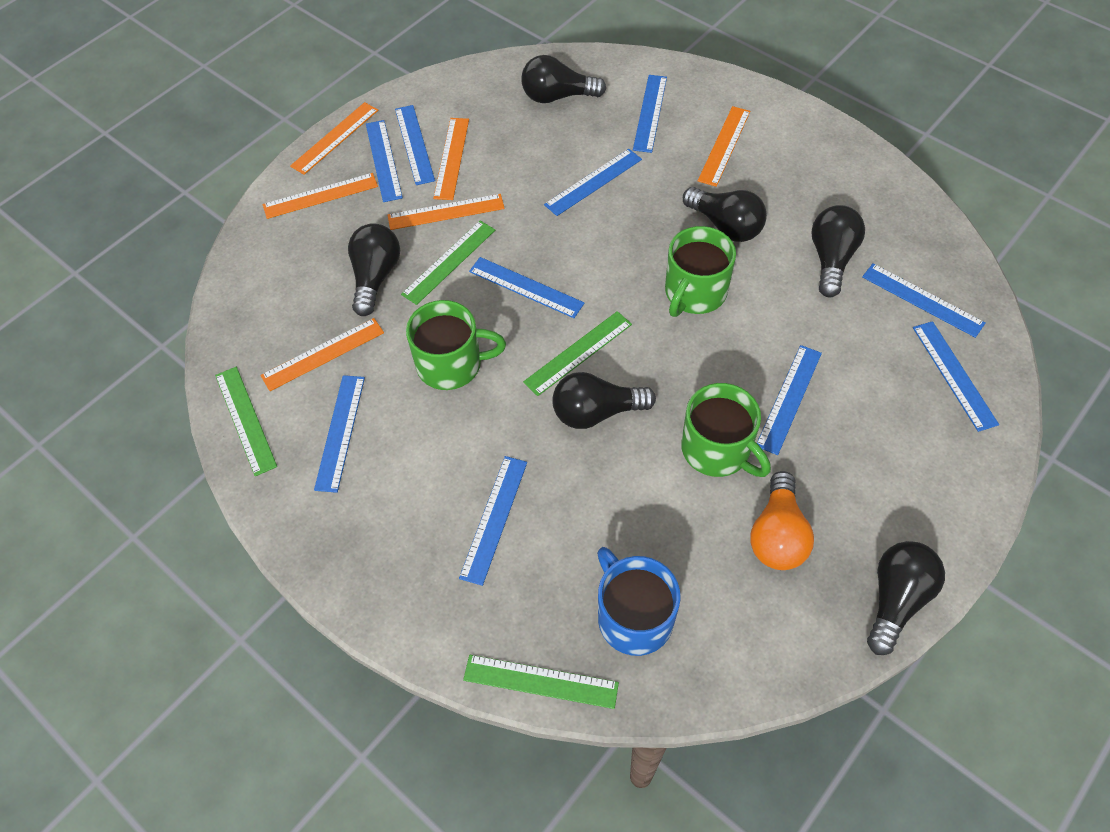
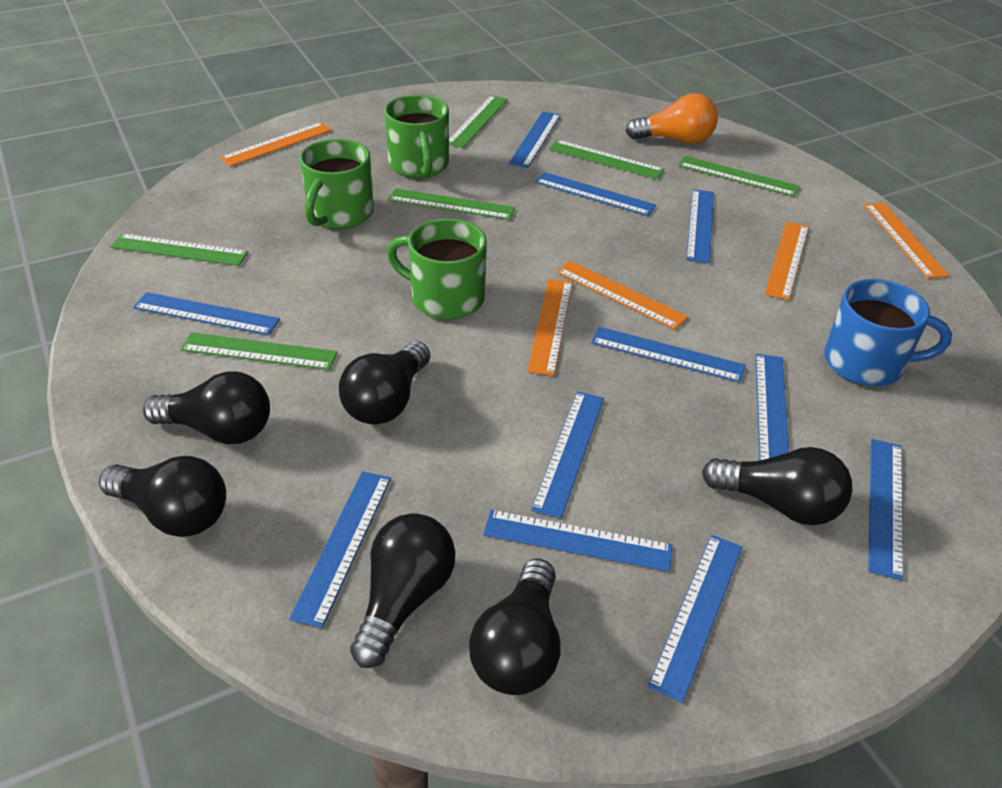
blue ruler: 10 -> 11
green ruler: 4 -> 6
orange ruler: 6 -> 5

